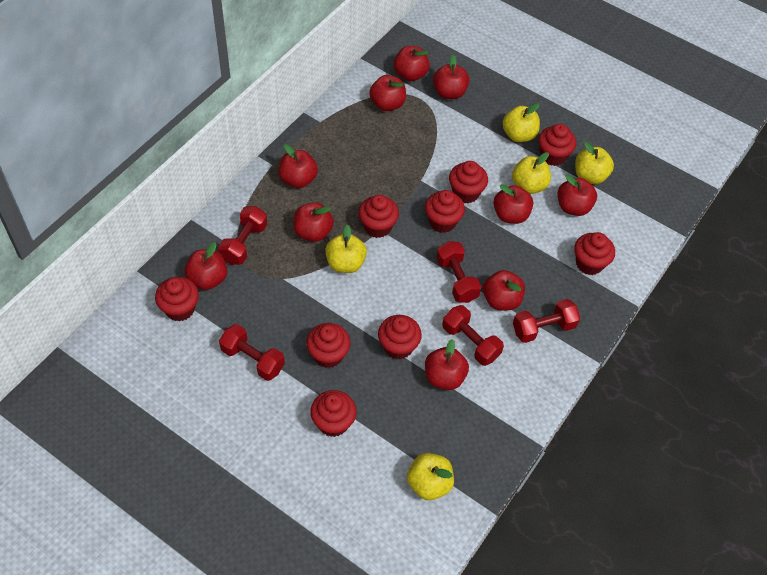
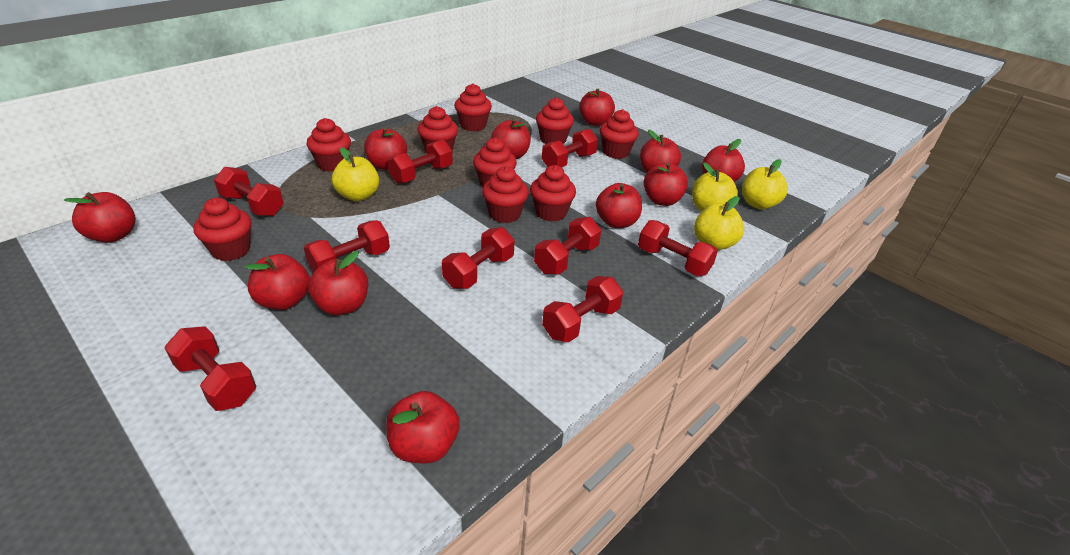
red apple: 10 -> 11
red dumbbell: 5 -> 9
yellow apple: 5 -> 4

